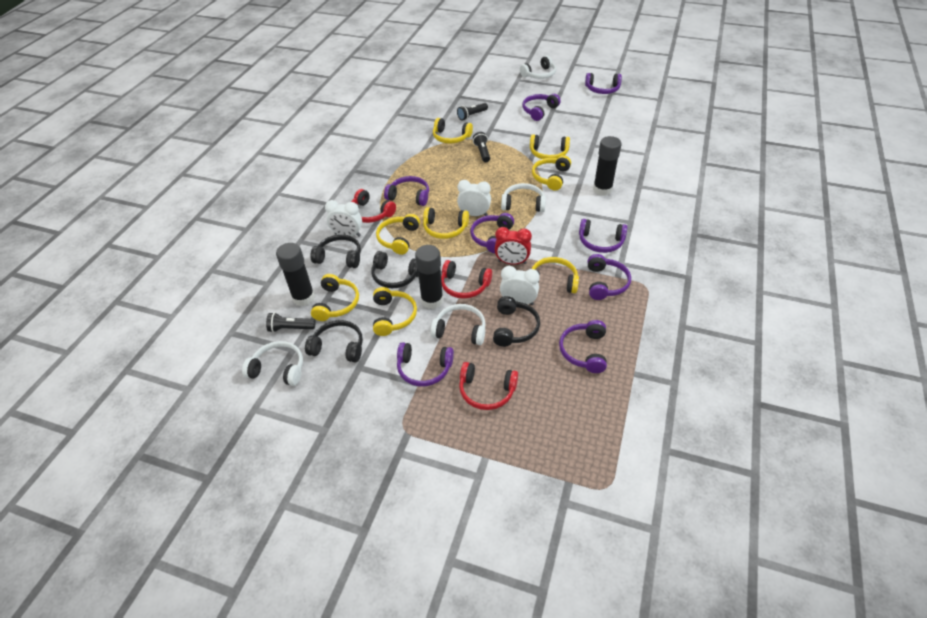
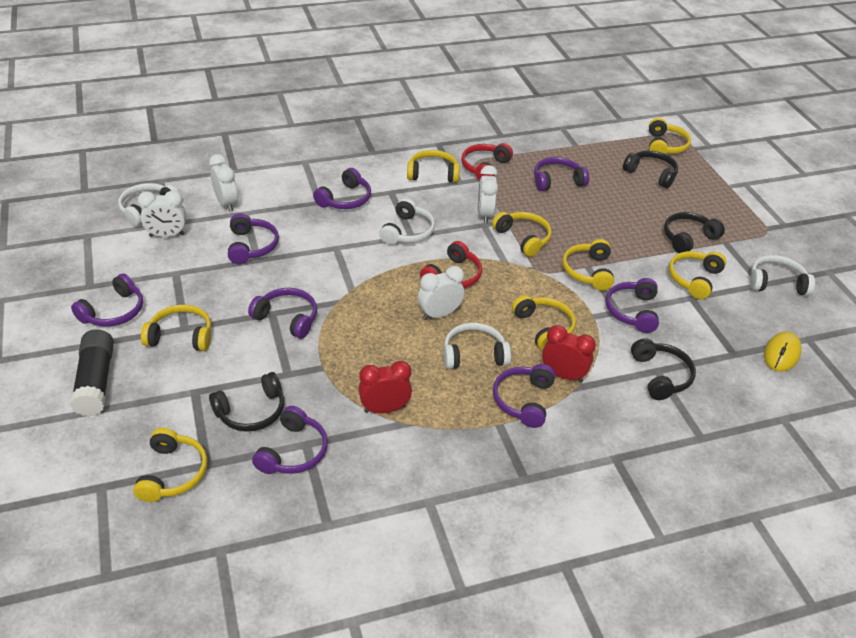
black flashlight: 3 -> 0
black glue stick: 3 -> 1
red clock: 1 -> 2
red headphones: 3 -> 2
white clock: 3 -> 4
yellow mouse: 0 -> 1

